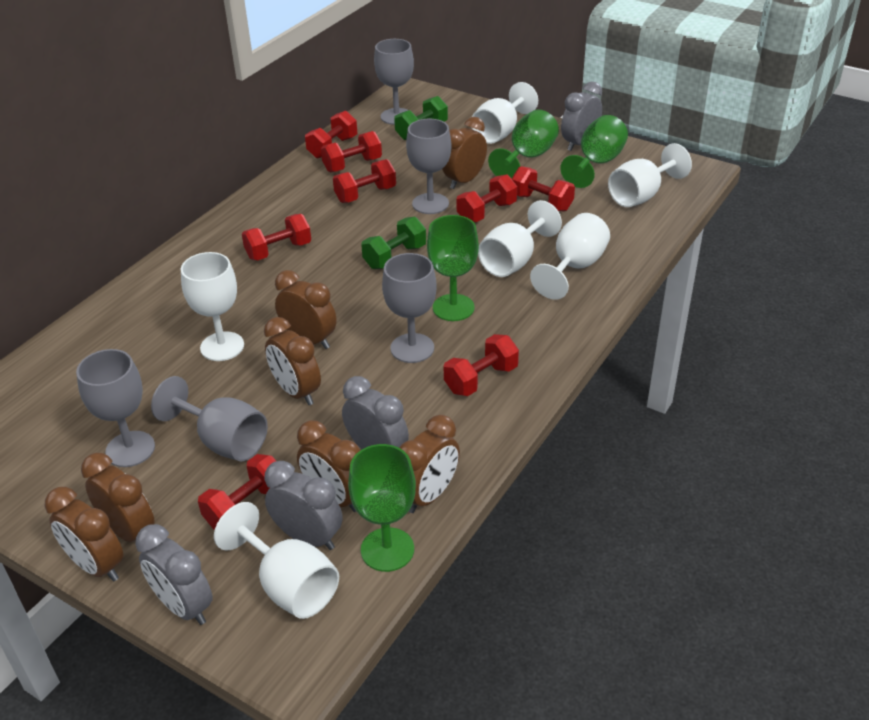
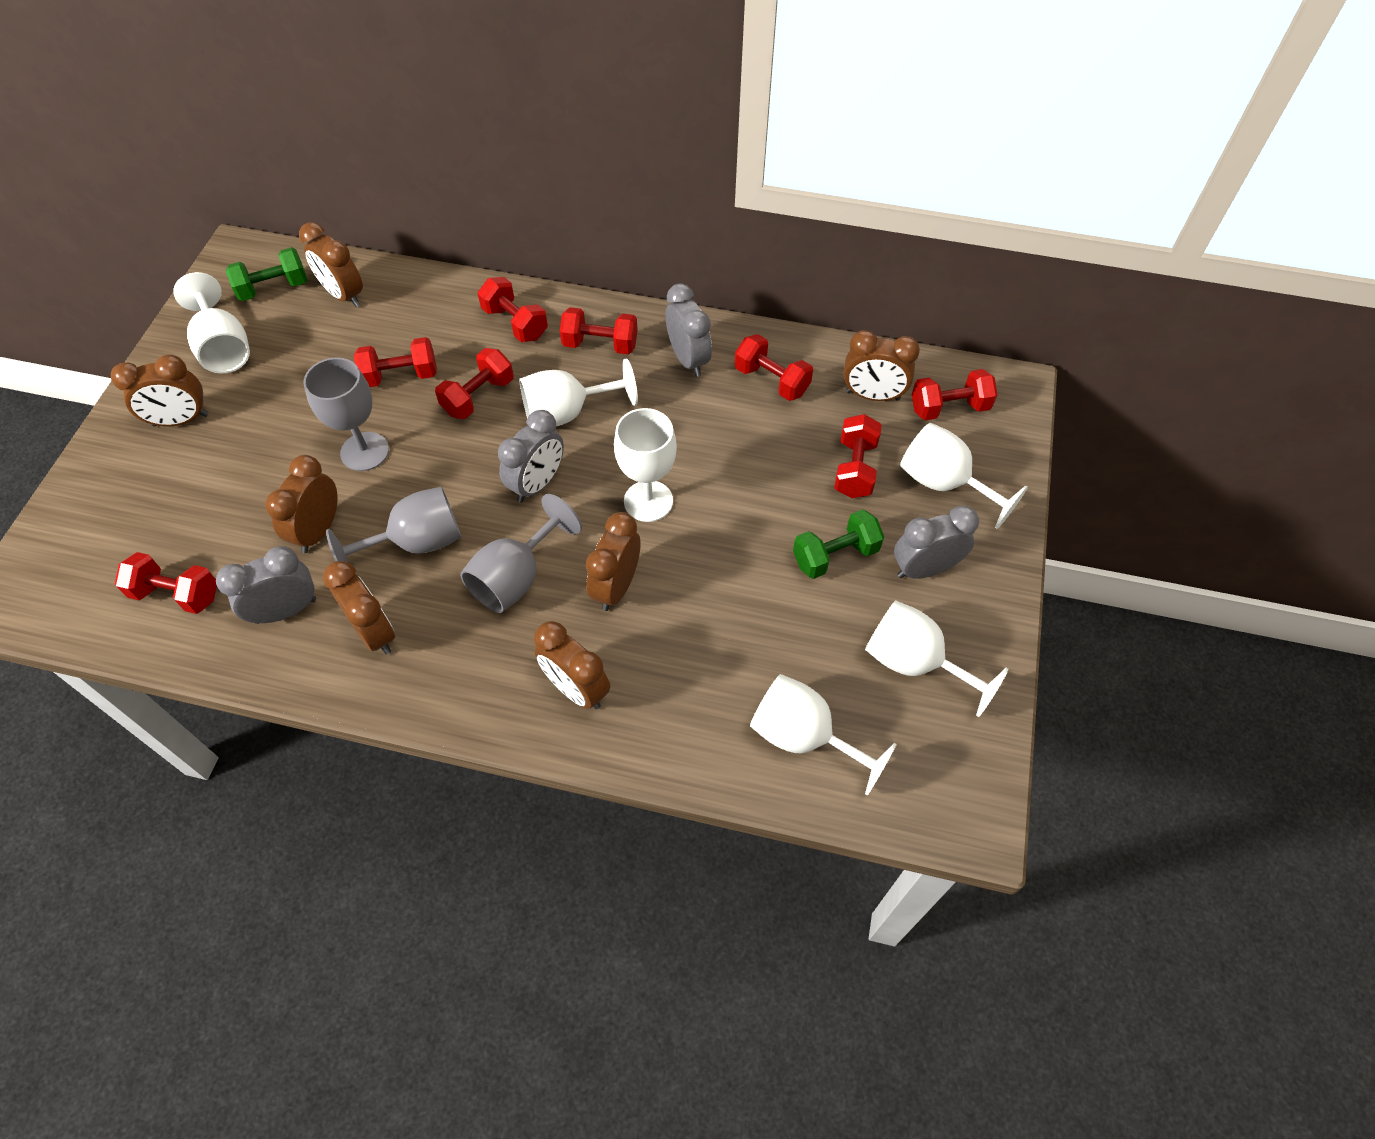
green goblet: 4 -> 0
grey goblet: 5 -> 3

